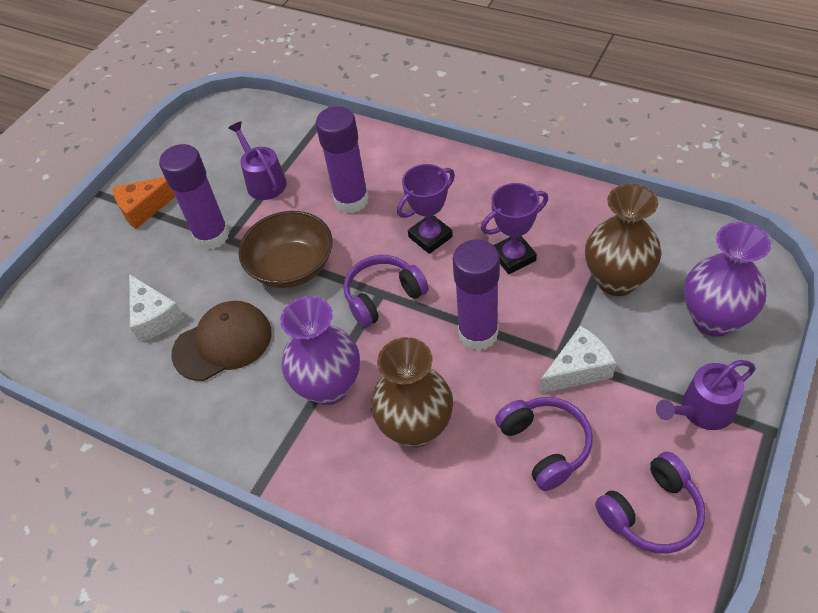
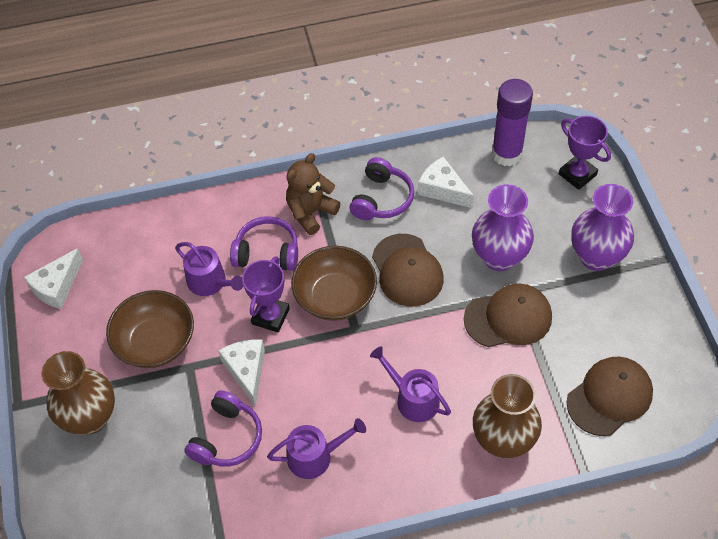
brown bowl: 1 -> 2
brown cap: 1 -> 3
brown teddy bear: 0 -> 1
orange cheese: 1 -> 0
purple glue stick: 3 -> 1
purple watering can: 2 -> 3
white cheese: 2 -> 3

